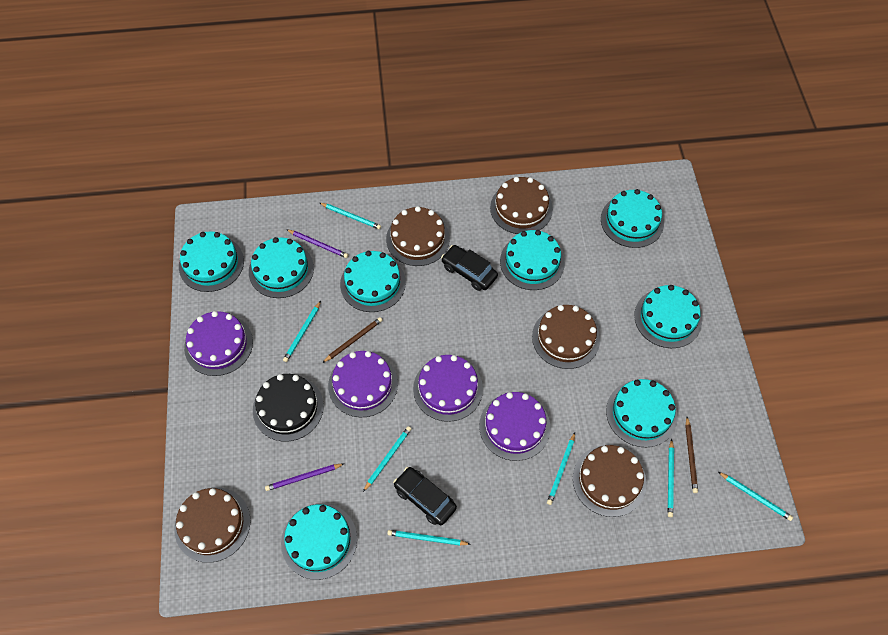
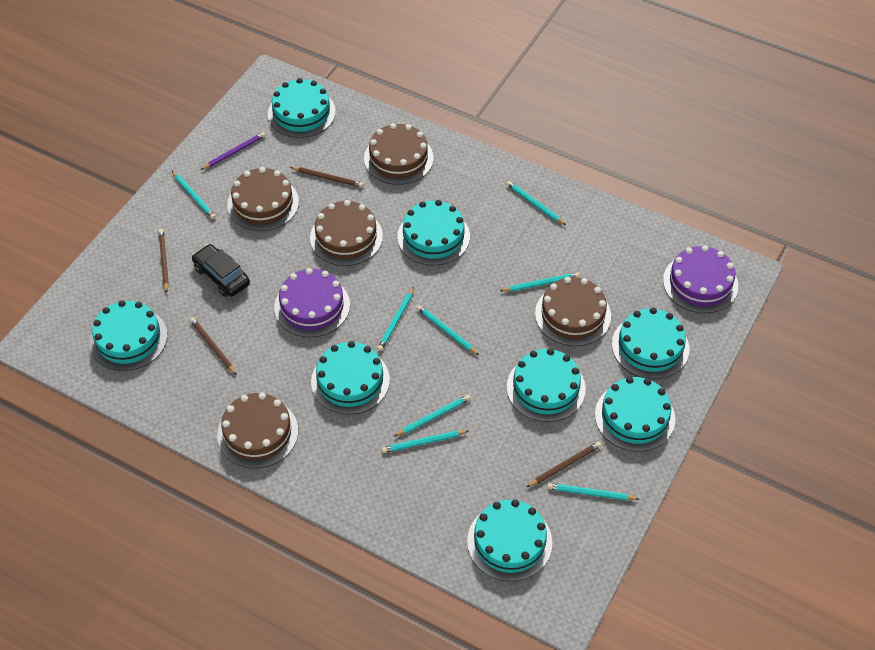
black cake: 1 -> 0
black car: 2 -> 1
brown pencil: 2 -> 4
purple cake: 4 -> 2
purple pencil: 2 -> 1
turquoise pencil: 7 -> 8

